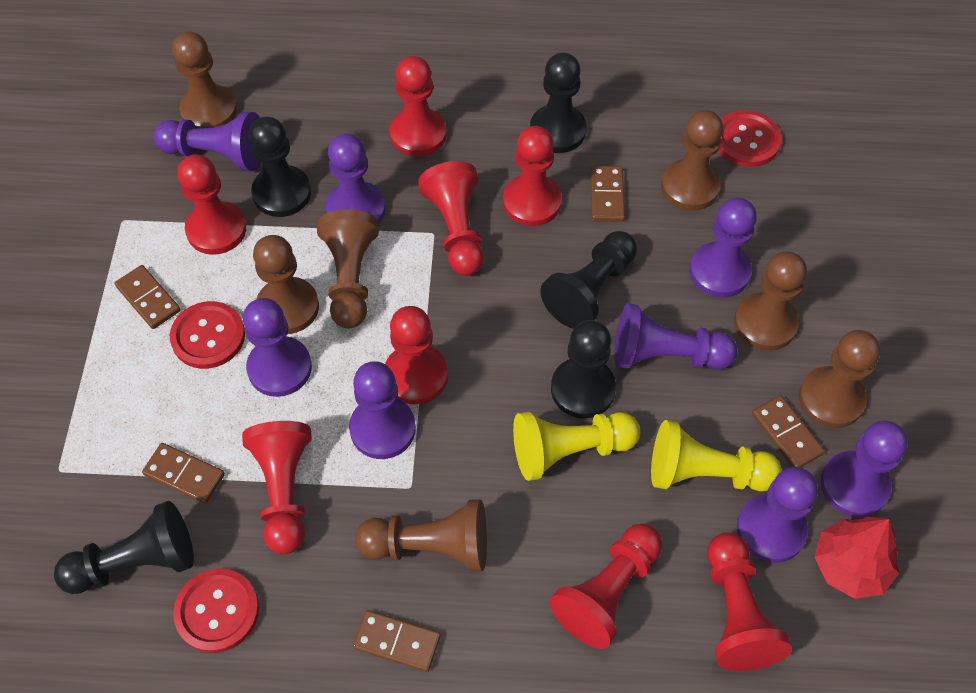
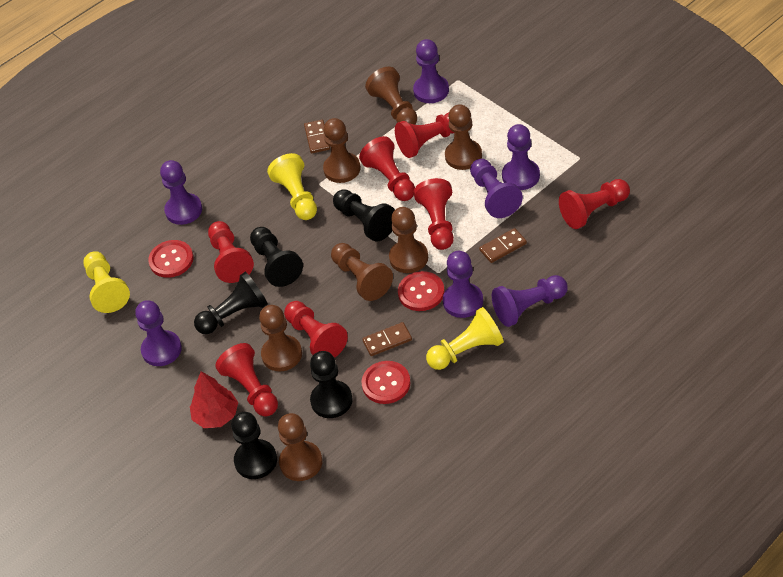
brown domino: 5 -> 3
purple pawn: 8 -> 7
red pawn: 8 -> 7
yellow pawn: 2 -> 3

